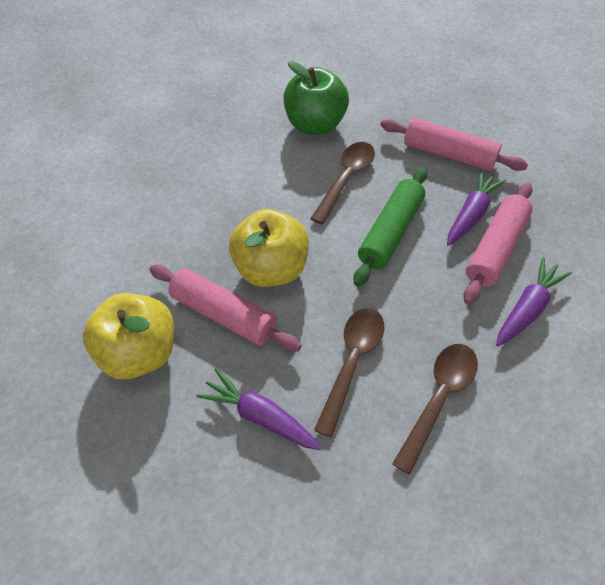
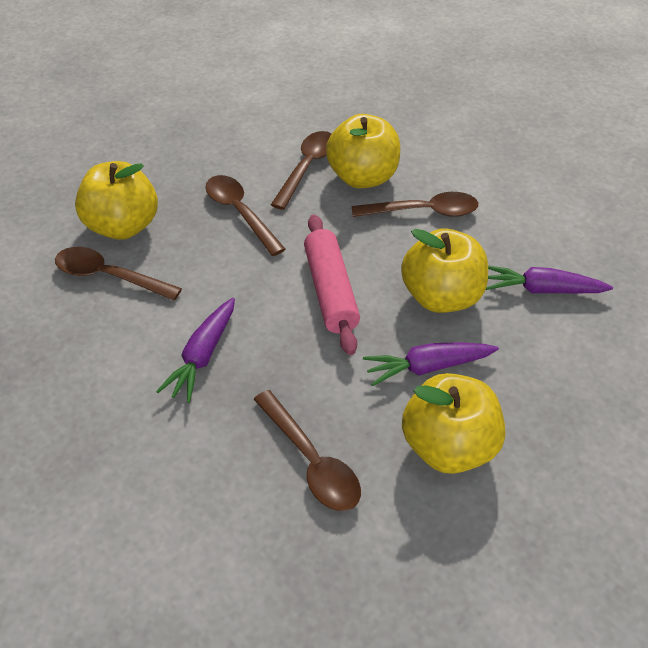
brown spoon: 3 -> 5
green apple: 1 -> 0
green rolling pin: 1 -> 0
pink rolling pin: 3 -> 1
yellow apple: 2 -> 4

